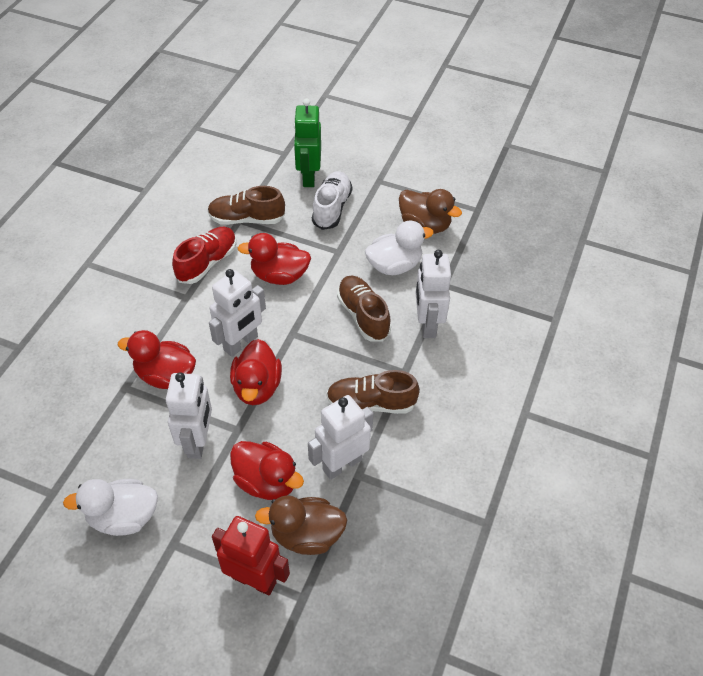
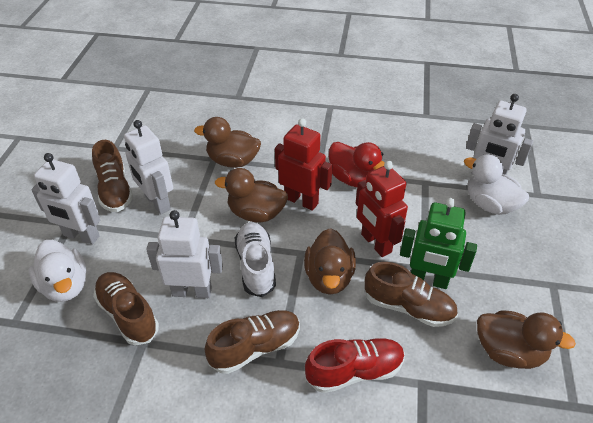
brown duck: 2 -> 4
brown shoe: 3 -> 4
red duck: 4 -> 1
red robot: 1 -> 2

